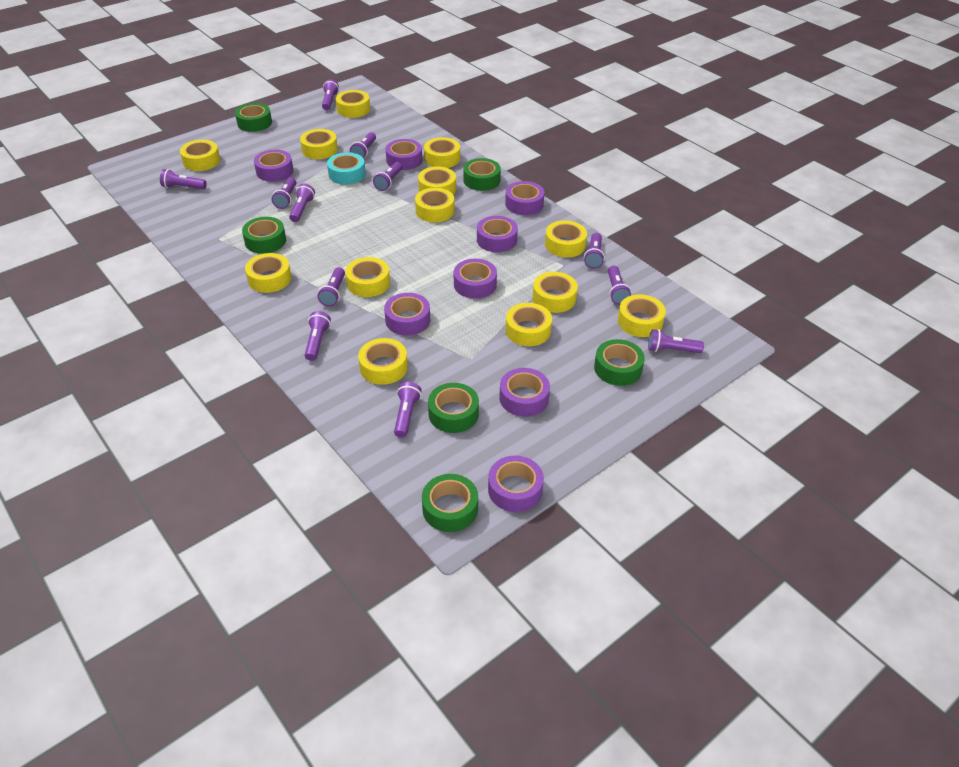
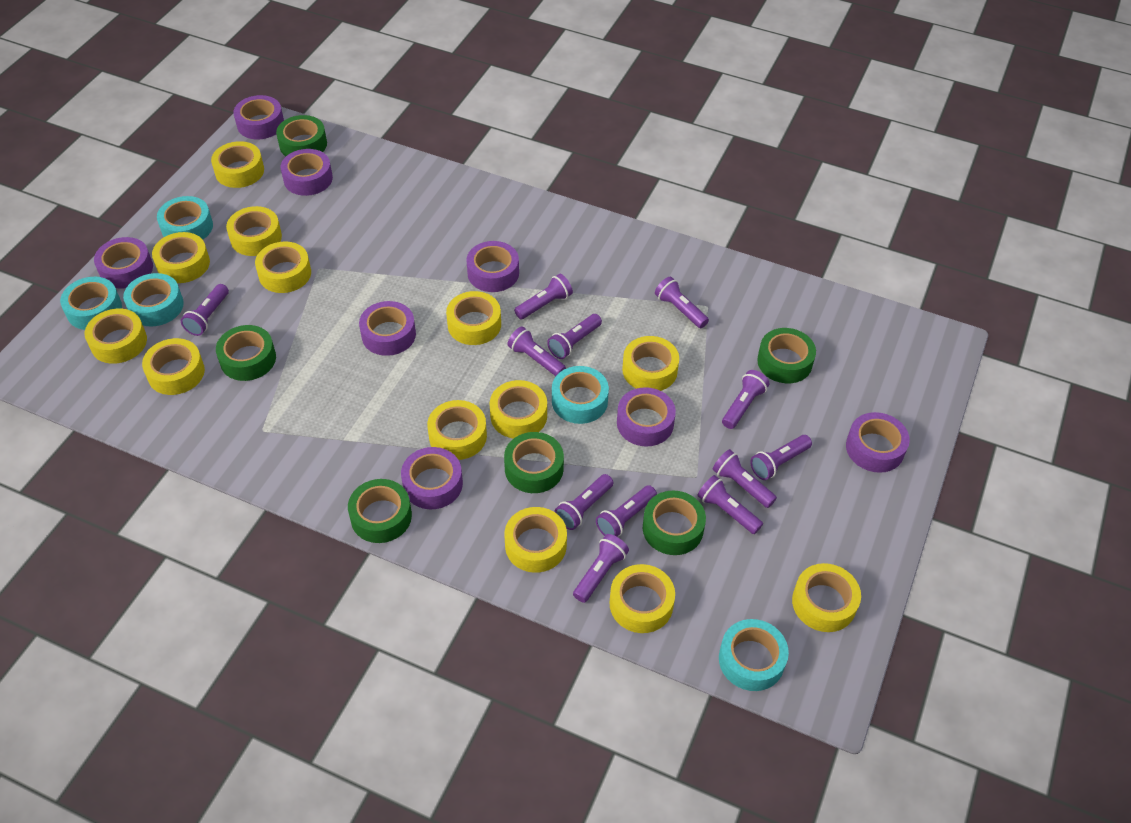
turquoise tape: 1 -> 5

